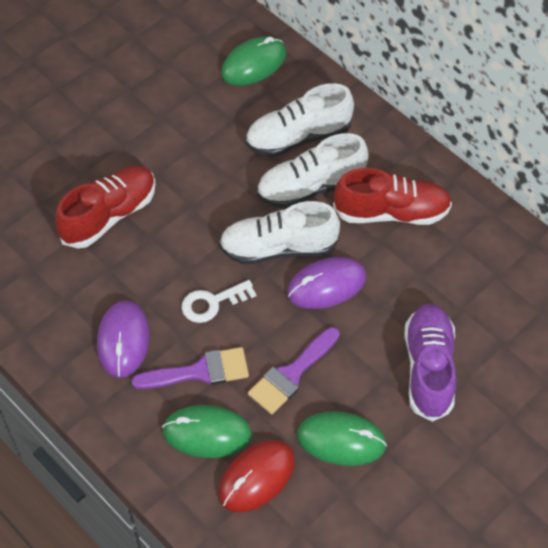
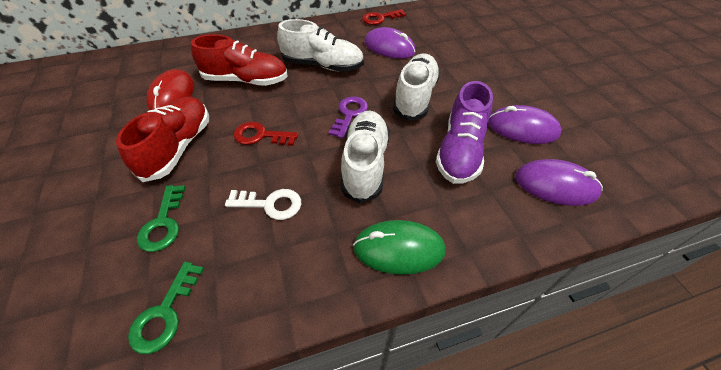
green key: 0 -> 2
green mouse: 3 -> 1
purple brush: 2 -> 0
purple key: 0 -> 1
purple mouse: 2 -> 3
red key: 0 -> 2

